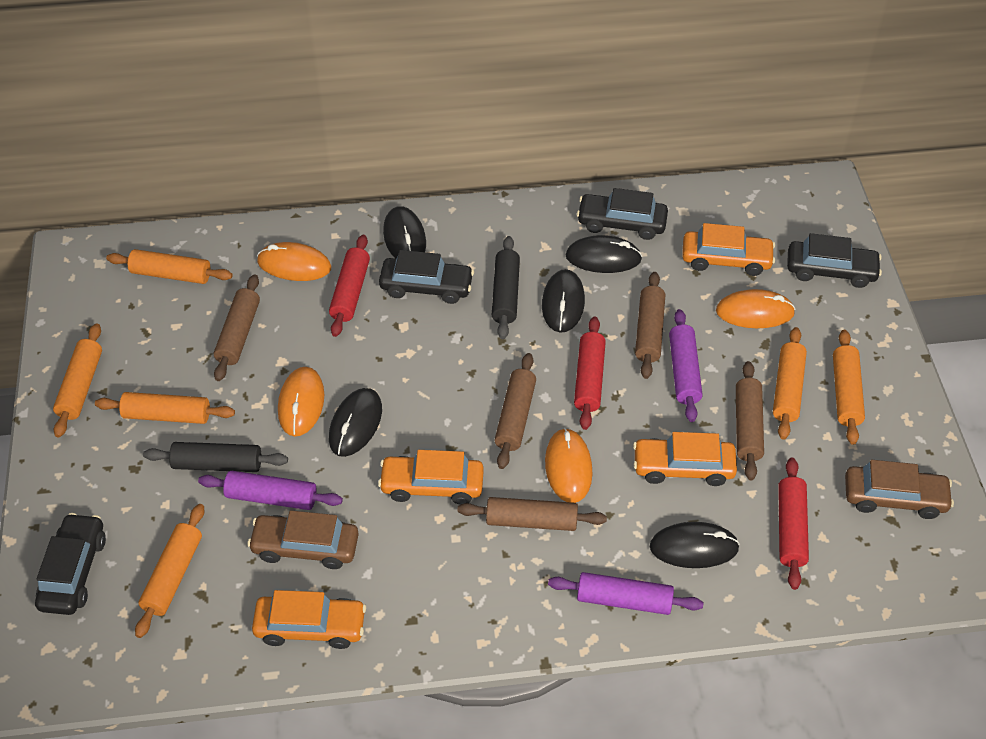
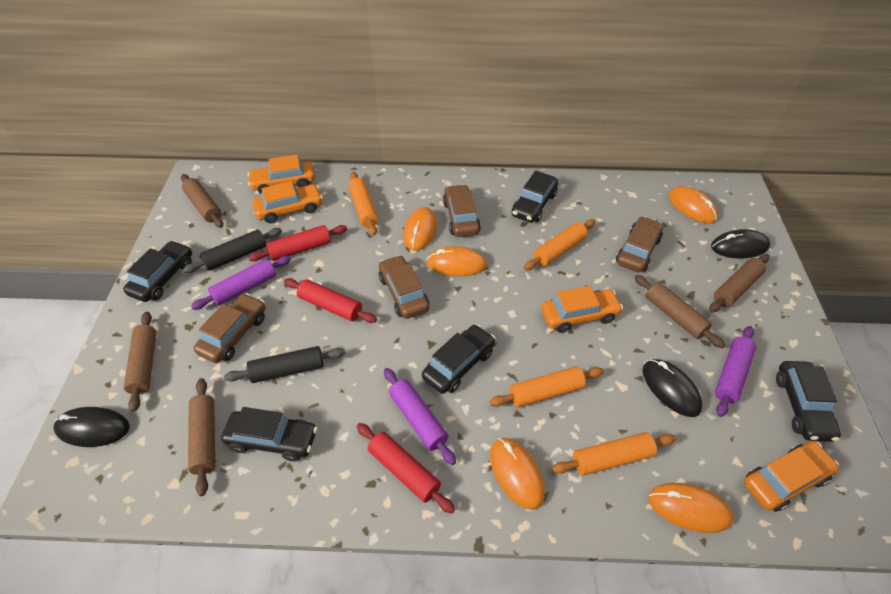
black car: 4 -> 5
black mouse: 5 -> 3
brown car: 2 -> 4
orange mouse: 4 -> 5
orange rolling pin: 6 -> 4

